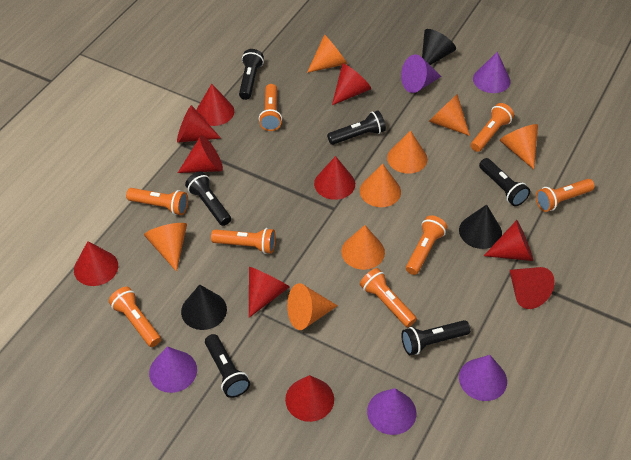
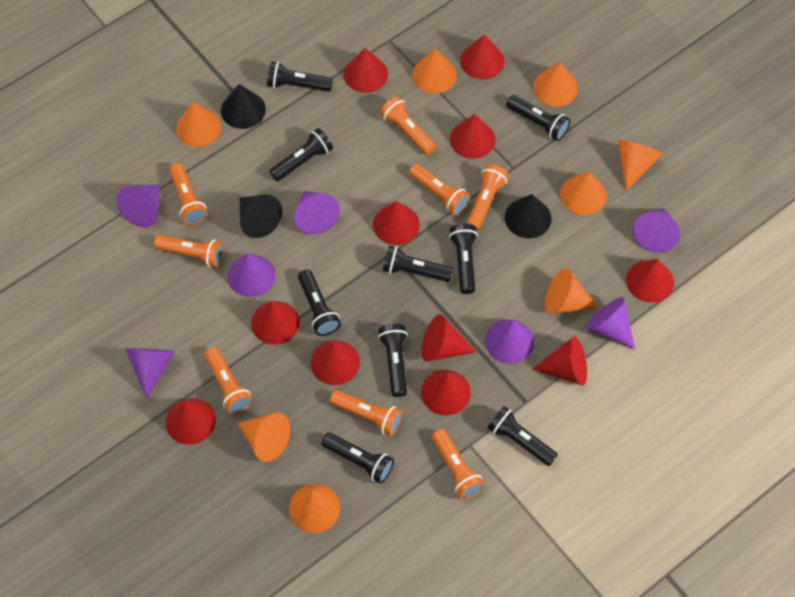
black flashlight: 6 -> 9
purple cone: 5 -> 7
red cone: 10 -> 11

